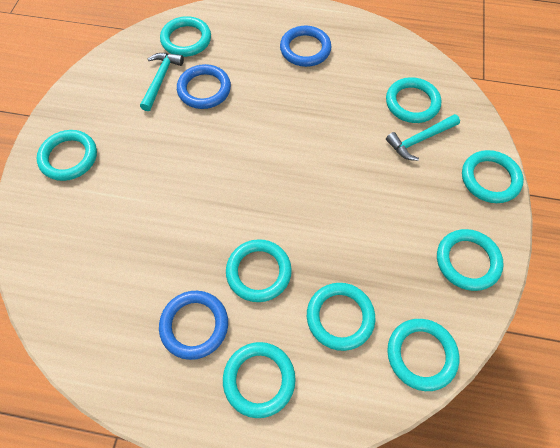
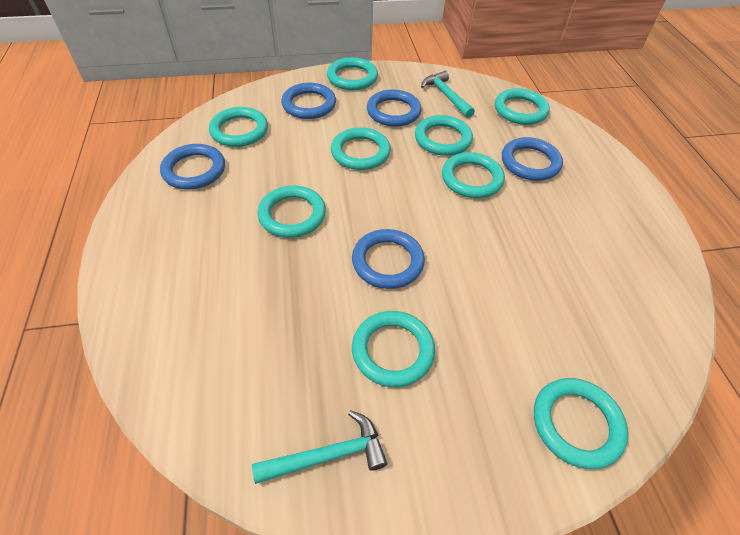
blue ring: 3 -> 5

